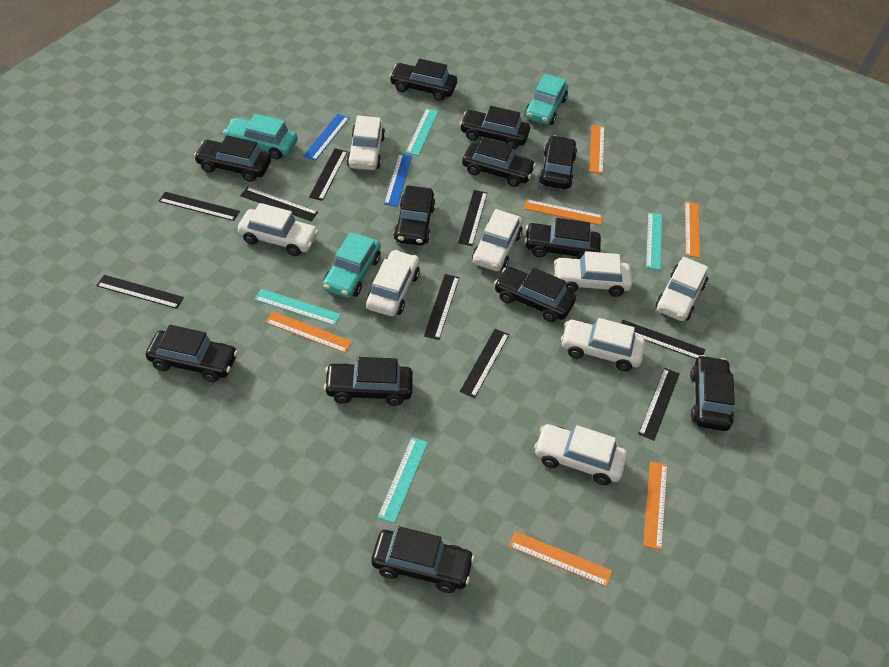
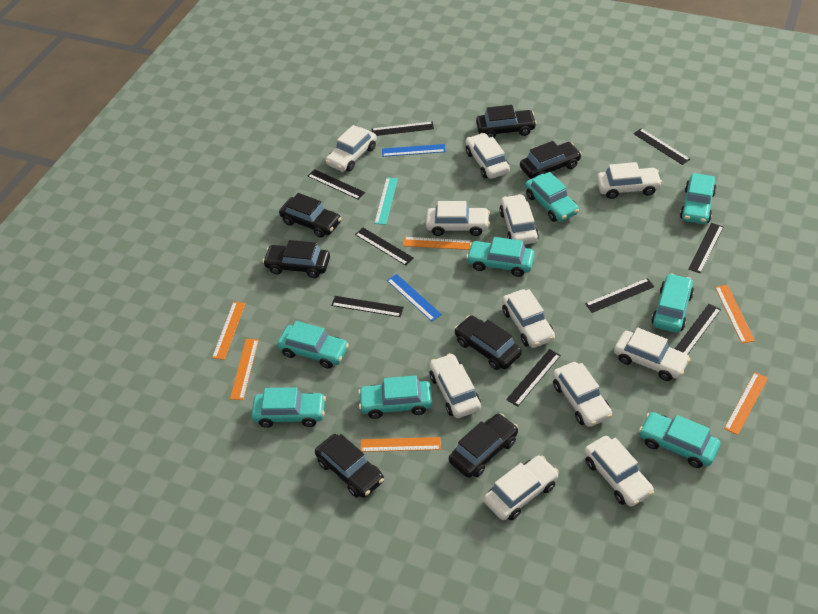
black car: 12 -> 7
turquoise car: 3 -> 8
turquoise ruler: 4 -> 1
white car: 8 -> 11

